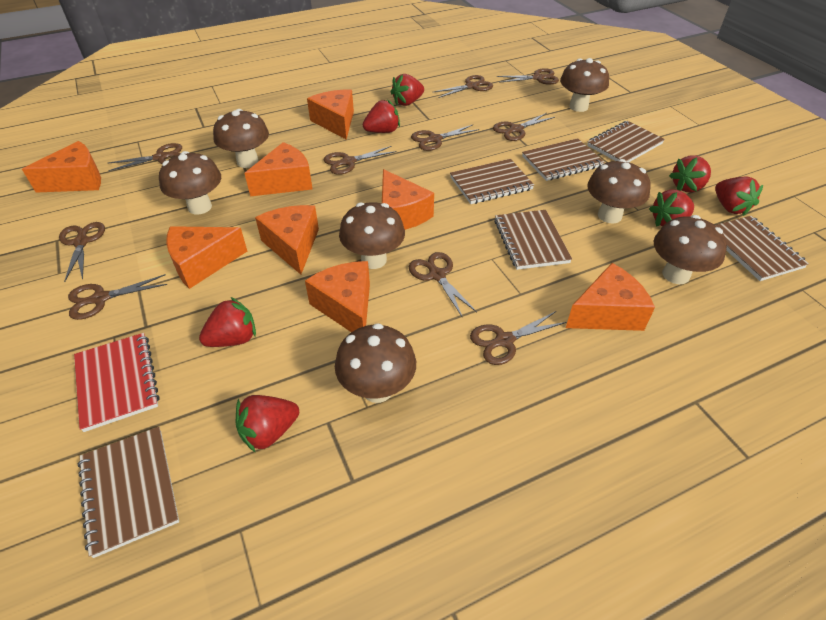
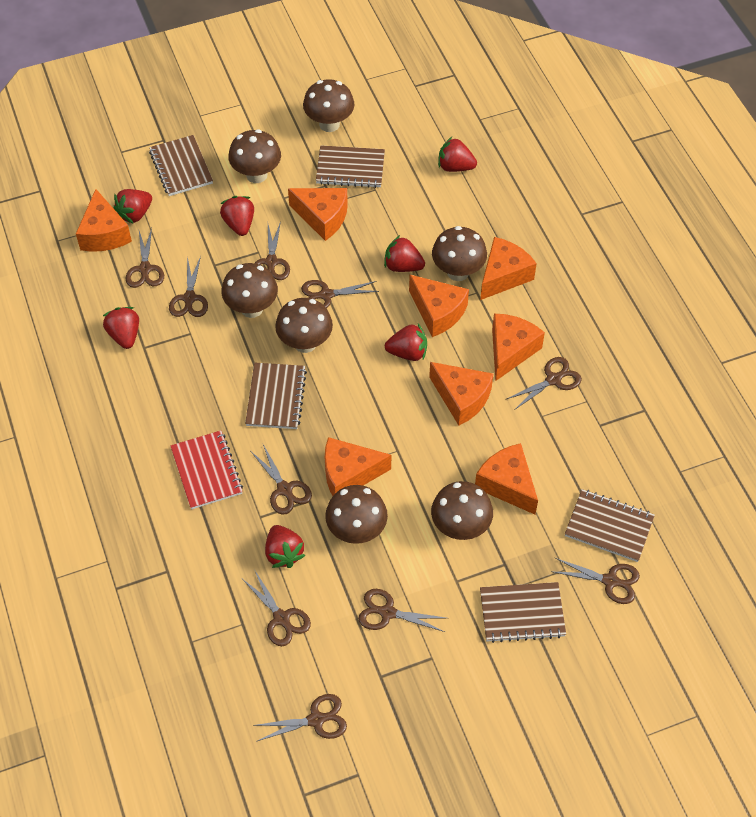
brown notebook: 6 -> 5

